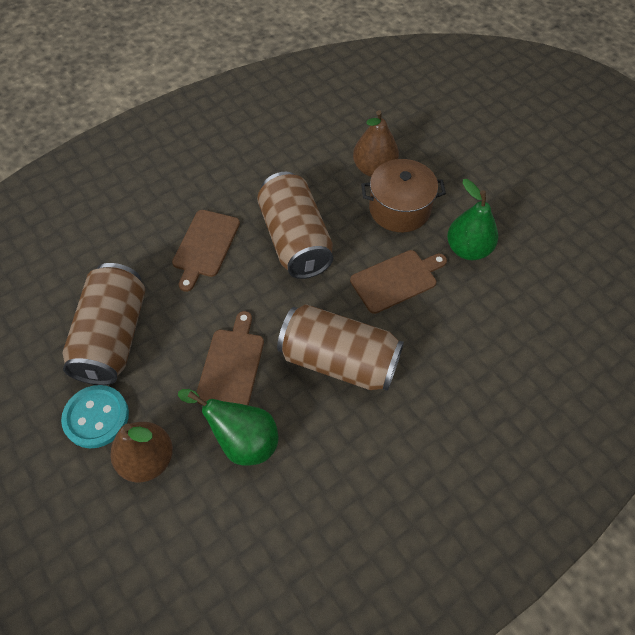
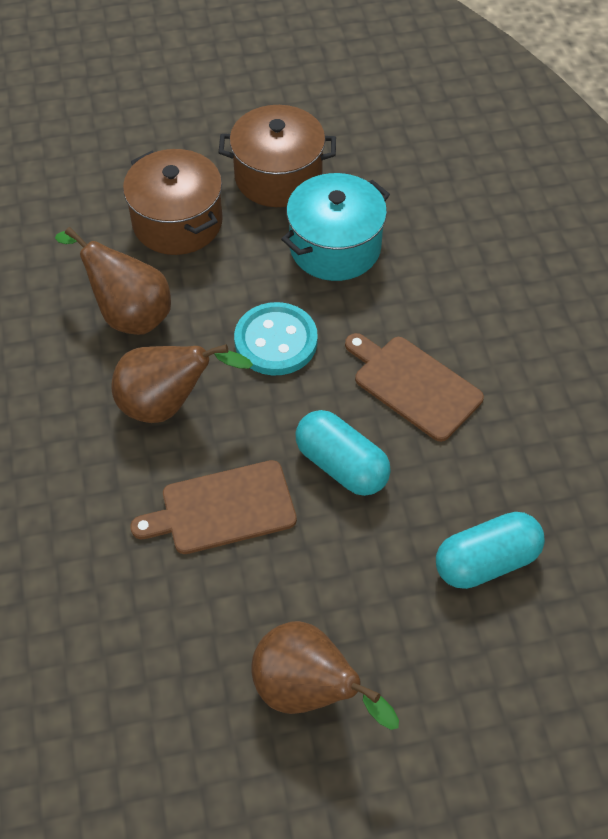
brown can: 3 -> 0
brown cutting board: 3 -> 2
brown pear: 2 -> 3
brown pot: 1 -> 2
green pear: 2 -> 0
turquoise capsule: 0 -> 2
turquoise pot: 0 -> 1

